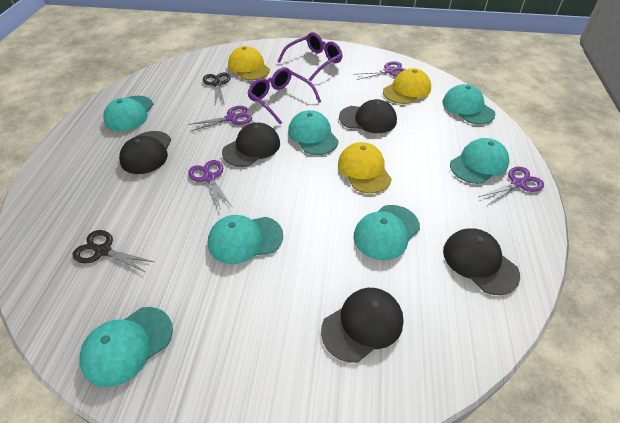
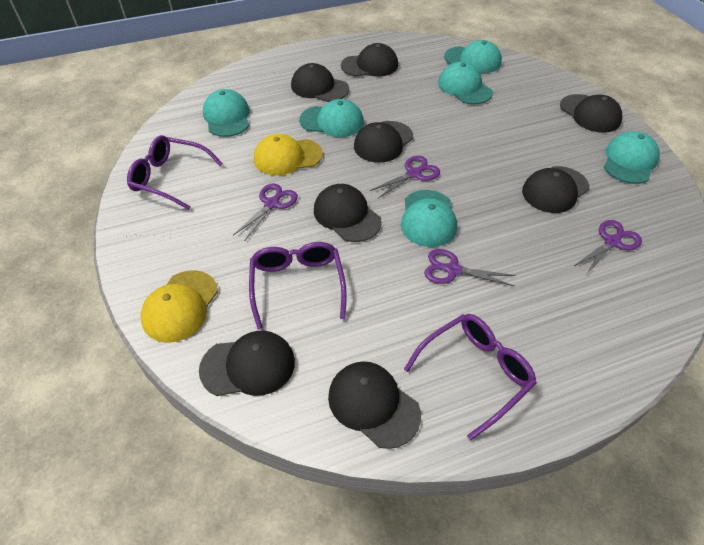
black cap: 5 -> 8
black scissors: 2 -> 0
purple glasses: 2 -> 3
turquoise cap: 7 -> 6
yellow cap: 3 -> 2

